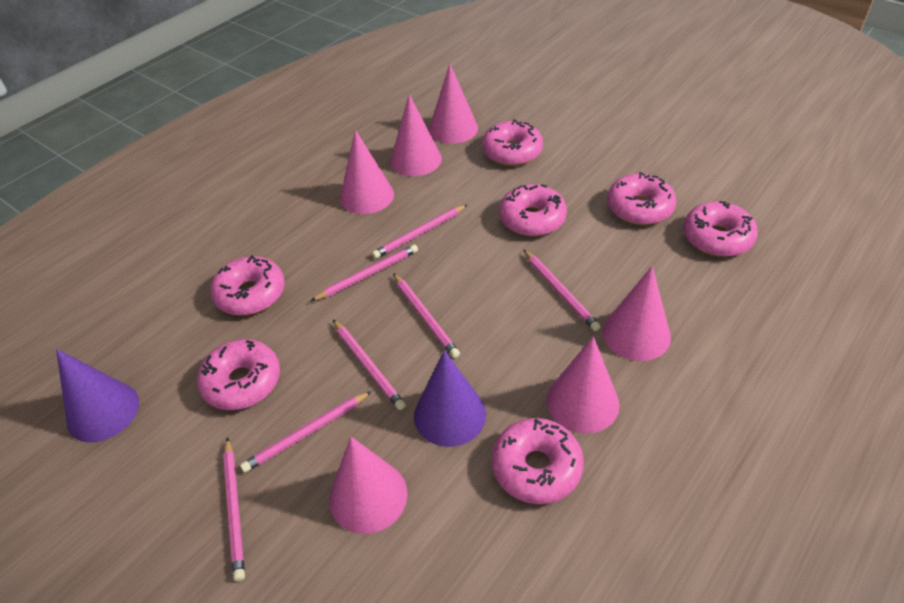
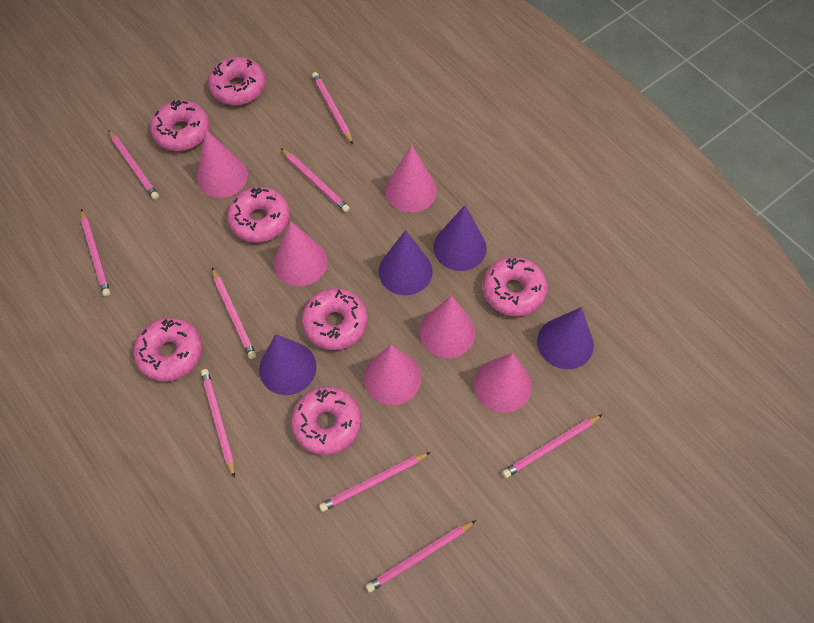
pink pencil: 7 -> 9
purple cone: 2 -> 4

